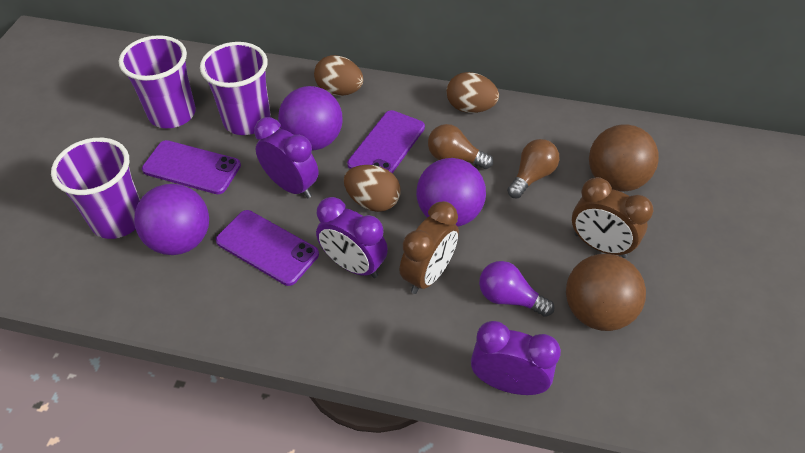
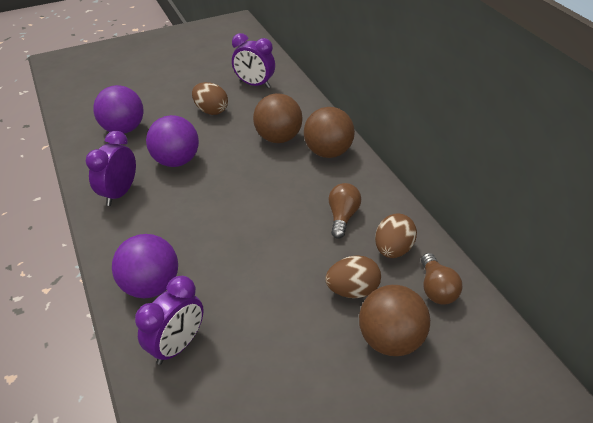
brown ball: 2 -> 3
brown clock: 2 -> 0
purple cup: 3 -> 0
purple light bulb: 1 -> 0
purple phone: 3 -> 0

